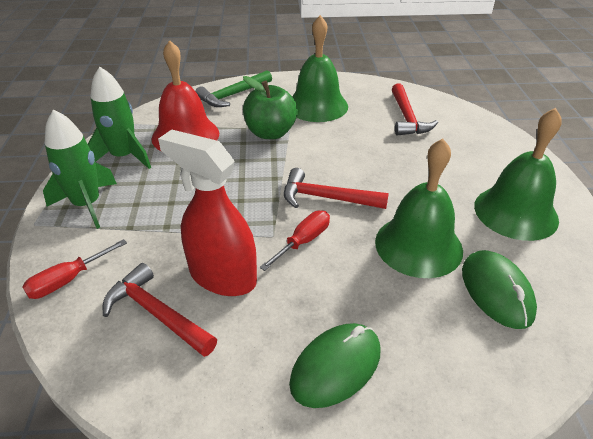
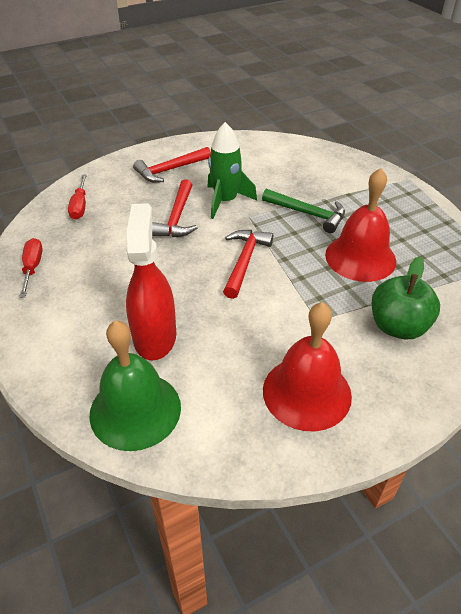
green bell: 3 -> 1
green mouse: 2 -> 0
green rocket: 2 -> 1
red bell: 1 -> 2

